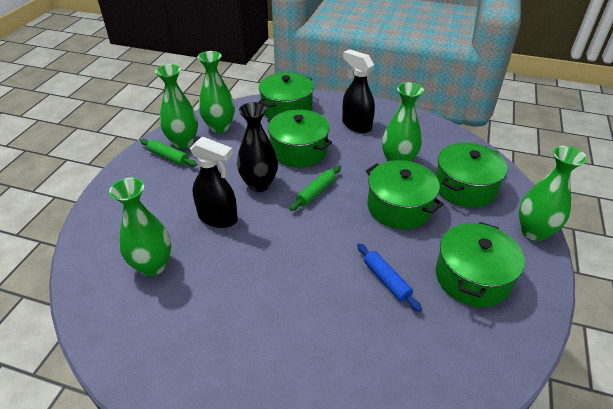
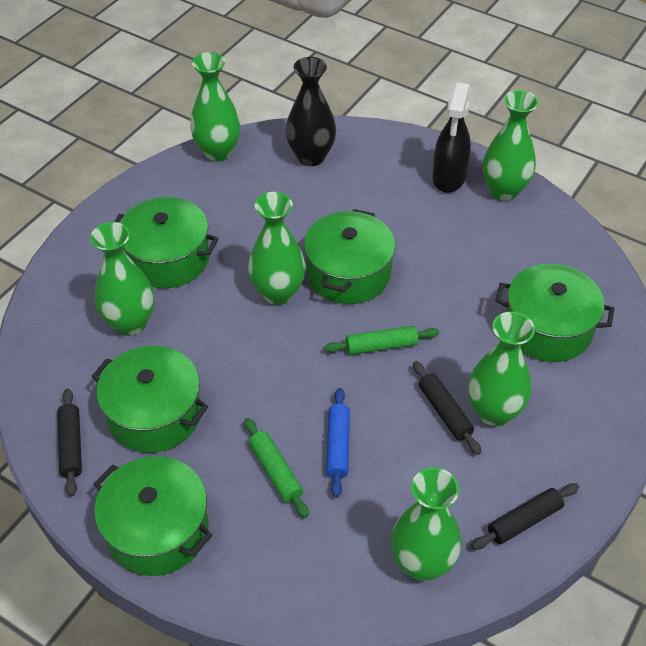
black rolling pin: 0 -> 3
black spray bottle: 2 -> 1
green vase: 5 -> 6

